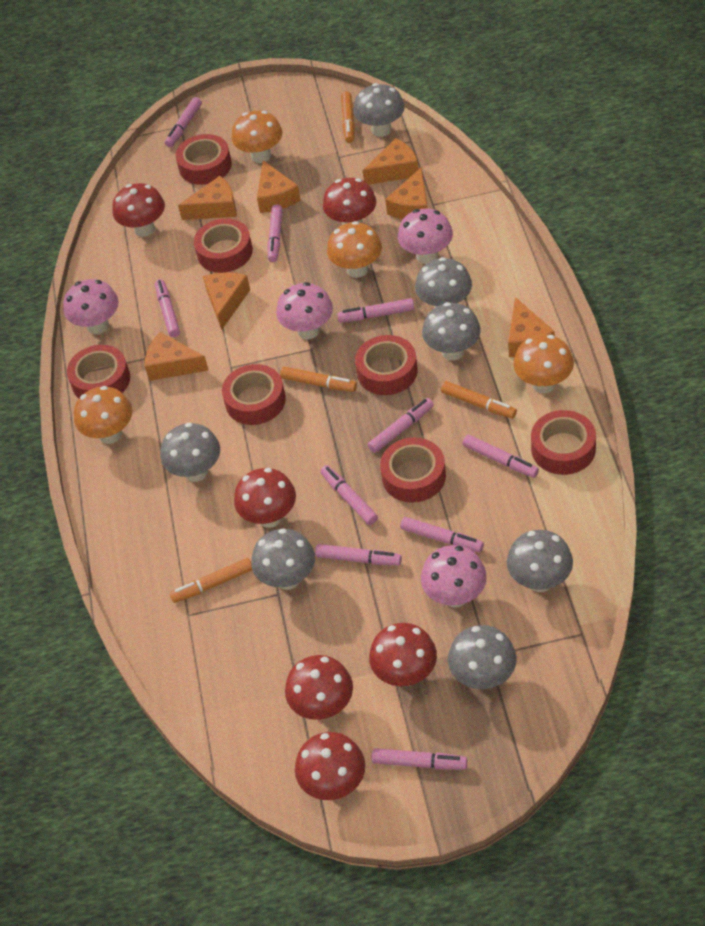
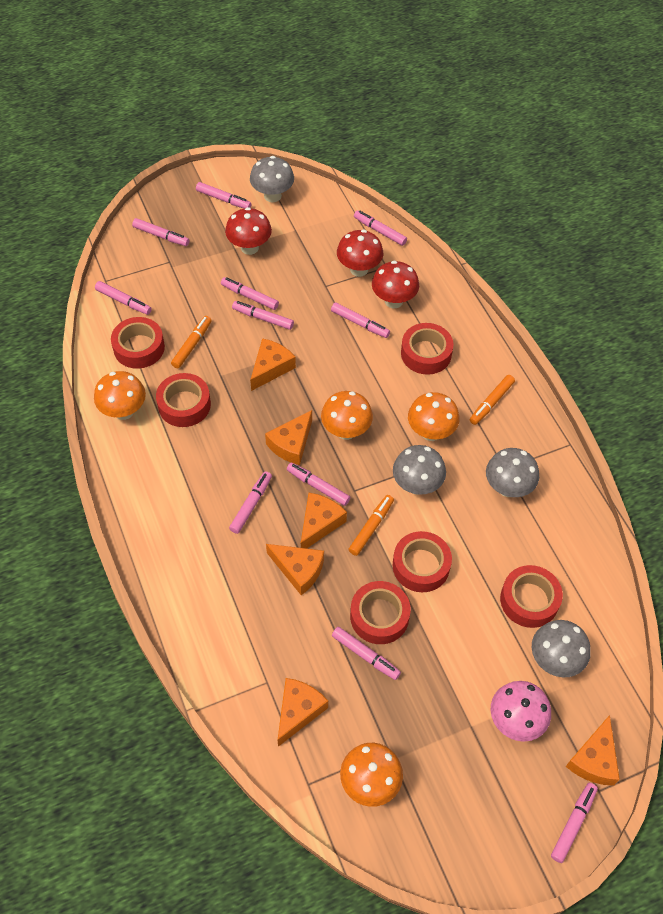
grey mushroom: 7 -> 4
orange cheese: 7 -> 6
orange marker: 4 -> 3
pink marker: 10 -> 11
pink mushroom: 4 -> 1
red mushroom: 6 -> 3
red tape: 7 -> 6

